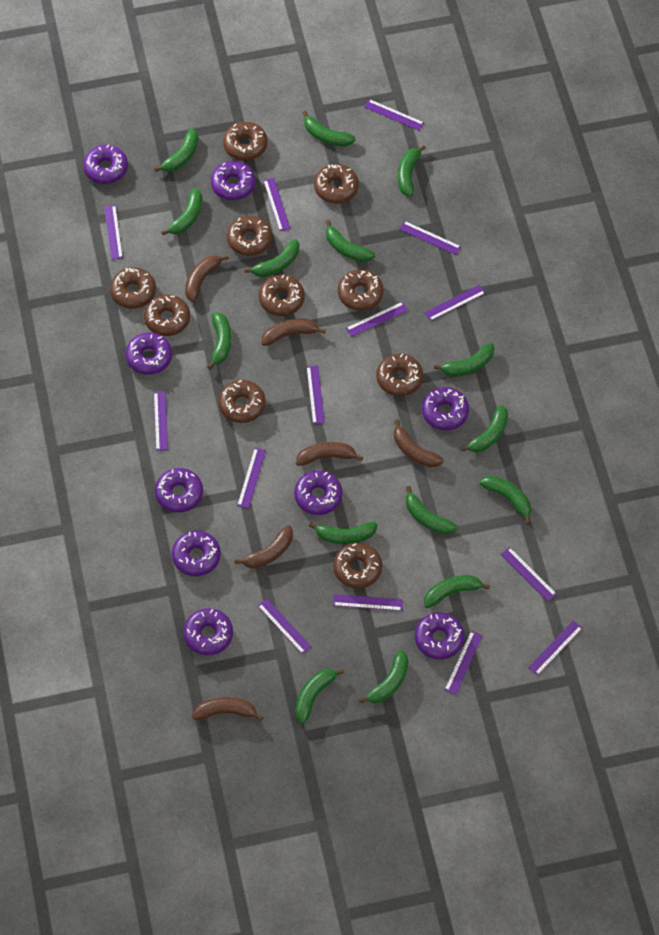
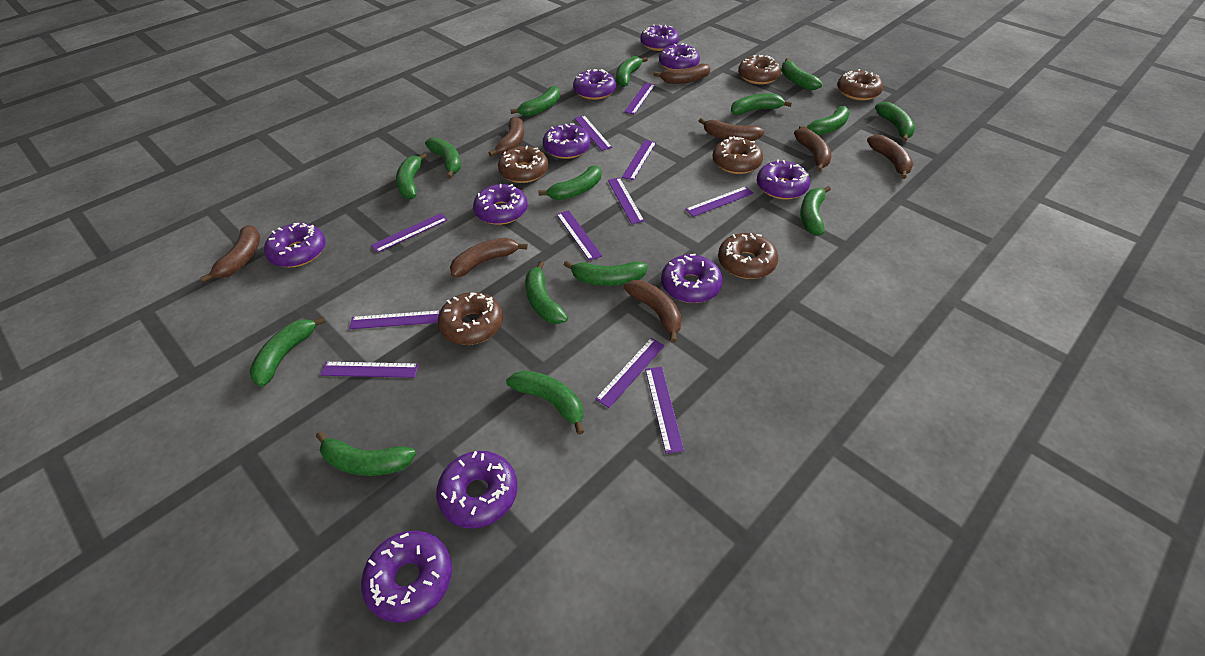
brown banana: 6 -> 8
brown donut: 10 -> 6
purple donut: 9 -> 10
purple ruler: 14 -> 11

